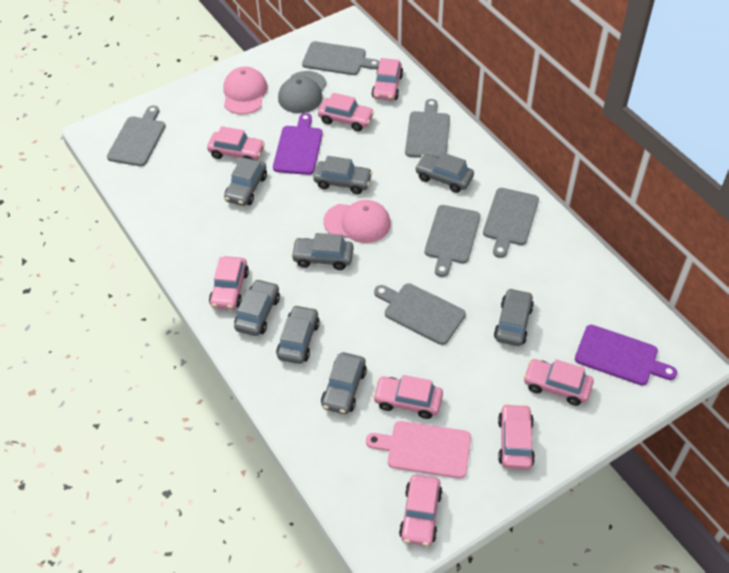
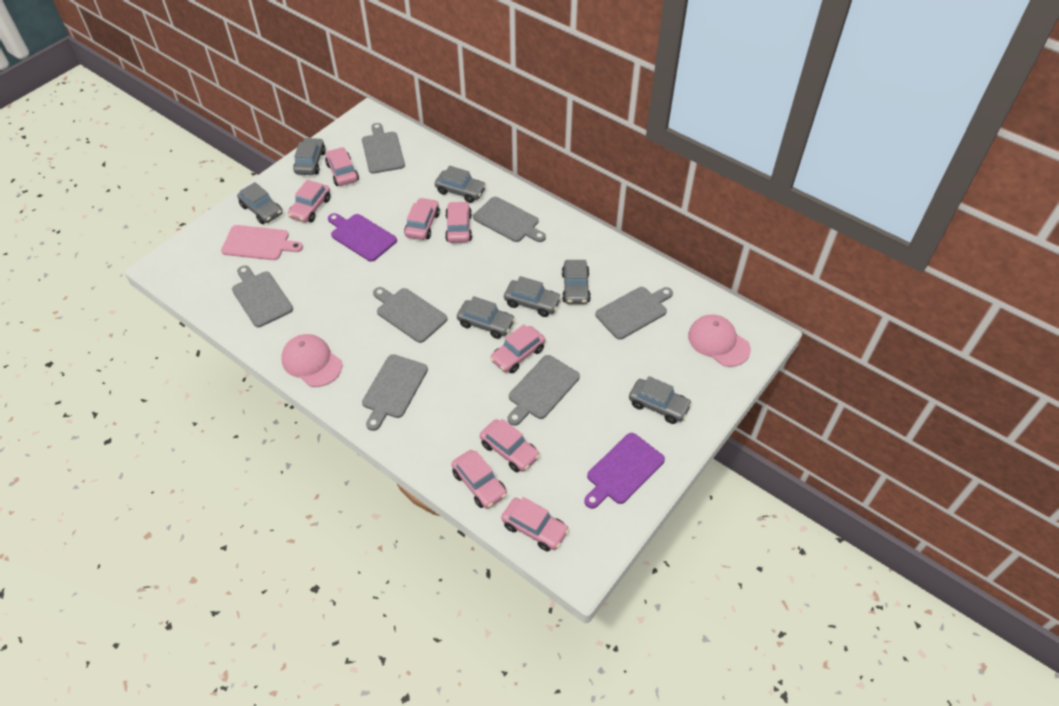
grey cap: 1 -> 0
grey car: 8 -> 7
grey cutting board: 6 -> 7

